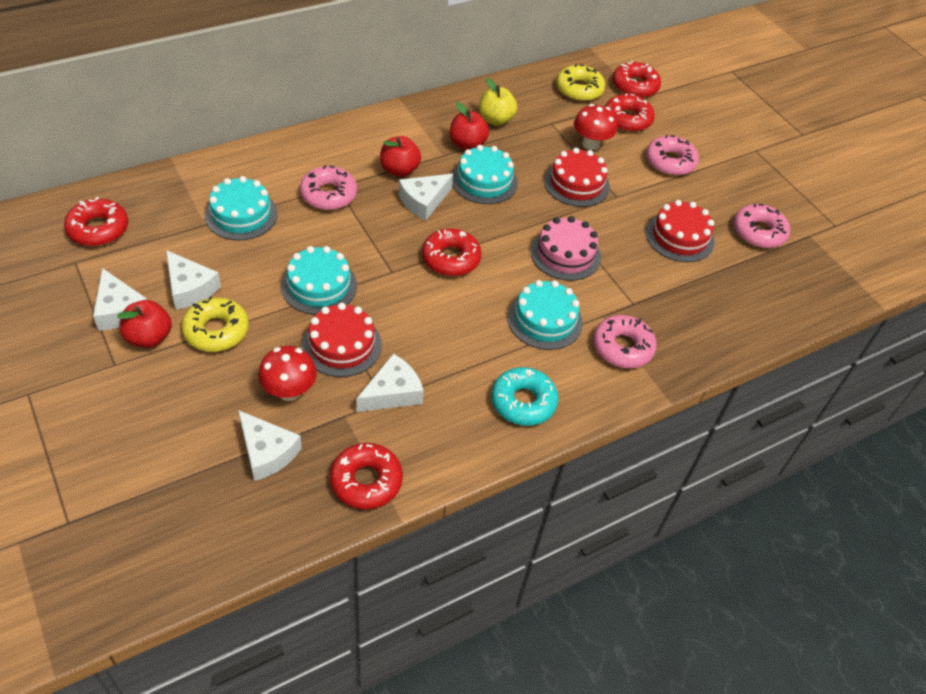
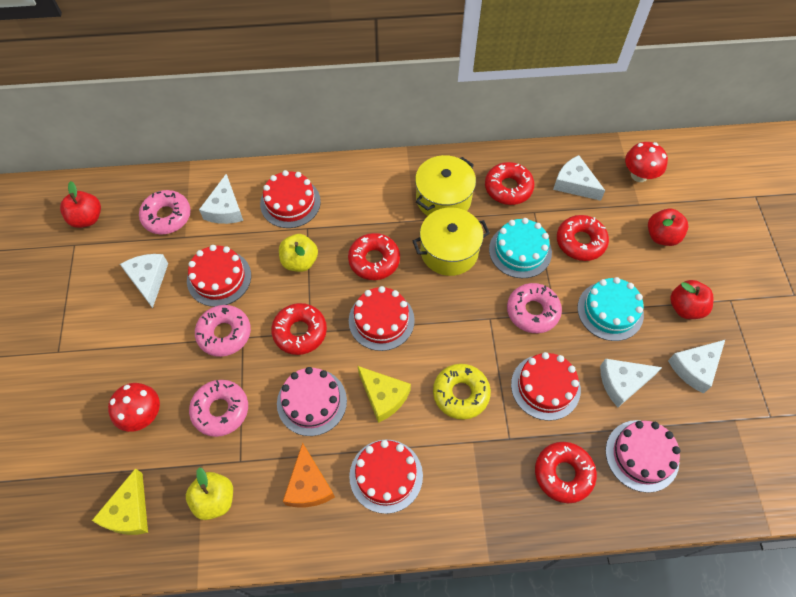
orange cheese: 0 -> 1
pink cake: 1 -> 2
red cake: 3 -> 5
turquoise cake: 4 -> 2
turquoise donut: 1 -> 0
yellow apple: 1 -> 2
yellow cheese: 0 -> 2
yellow donut: 2 -> 1
yellow pot: 0 -> 2

